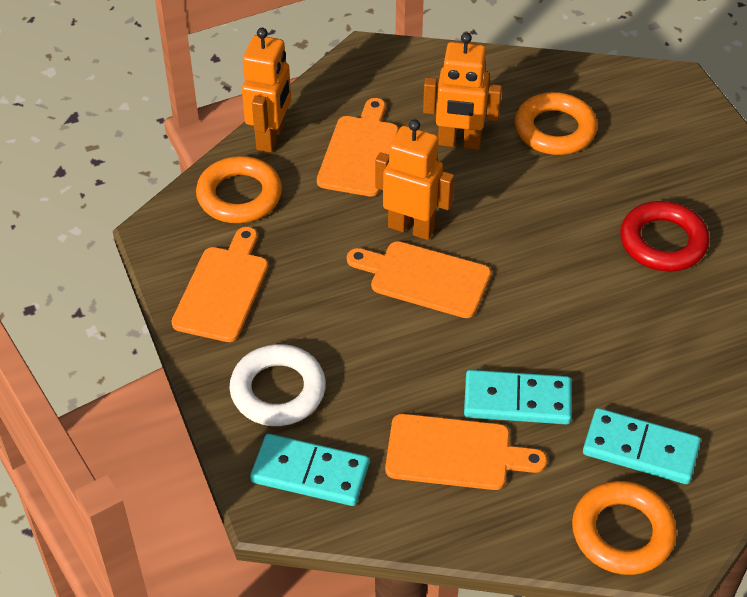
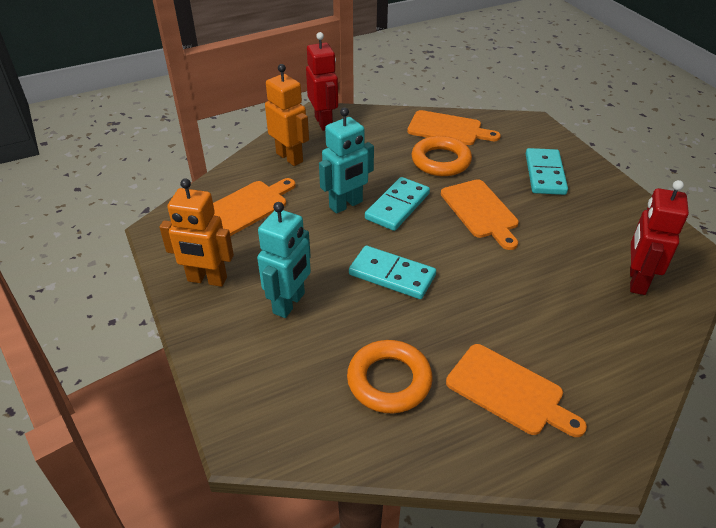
orange ring: 3 -> 2
orange robot: 3 -> 2
red ring: 1 -> 0
red robot: 0 -> 2
turquoise robot: 0 -> 2
white ring: 1 -> 0

